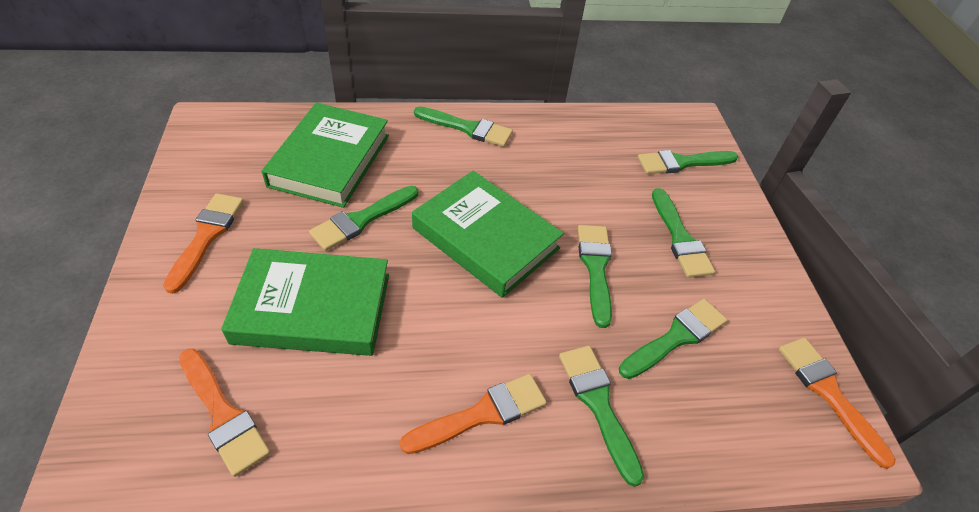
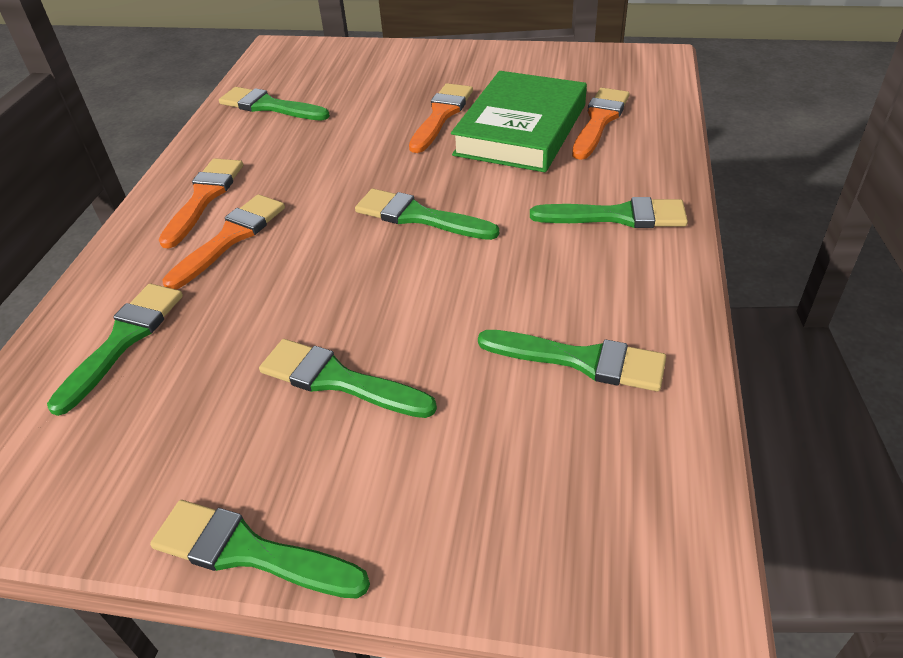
green book: 3 -> 1

